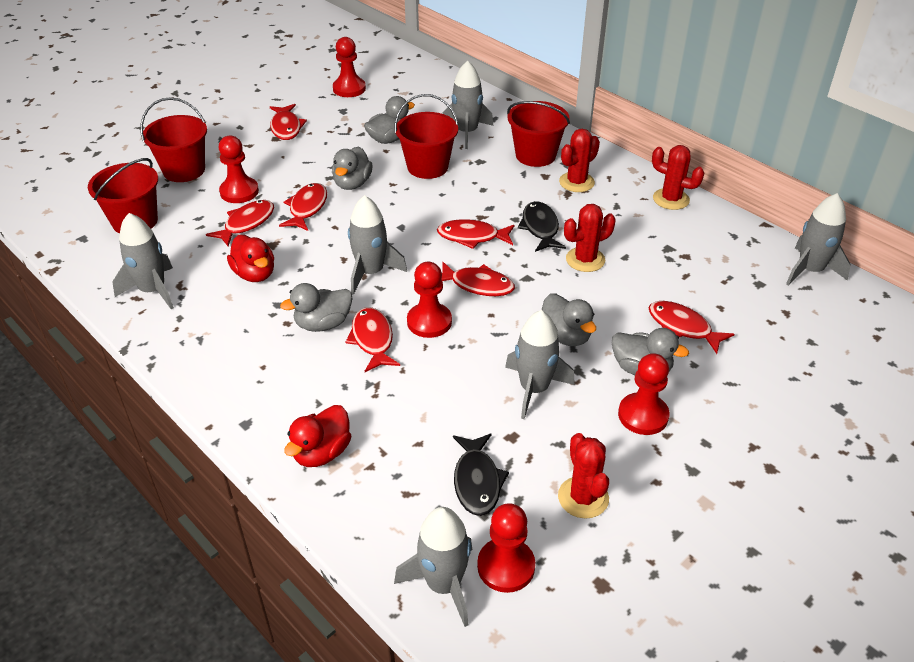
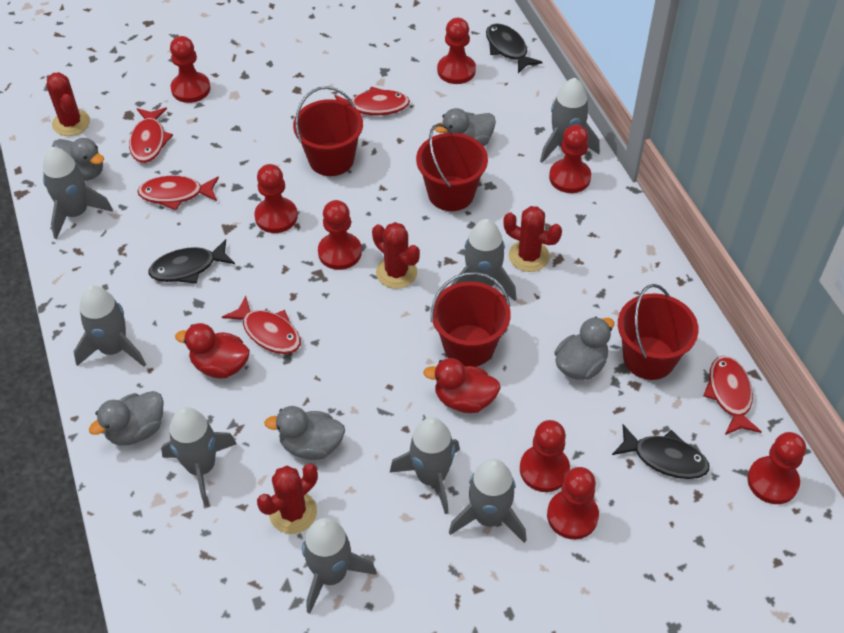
black fish: 2 -> 3
grey rocket: 6 -> 8
red fish: 7 -> 5
red pawn: 5 -> 8

